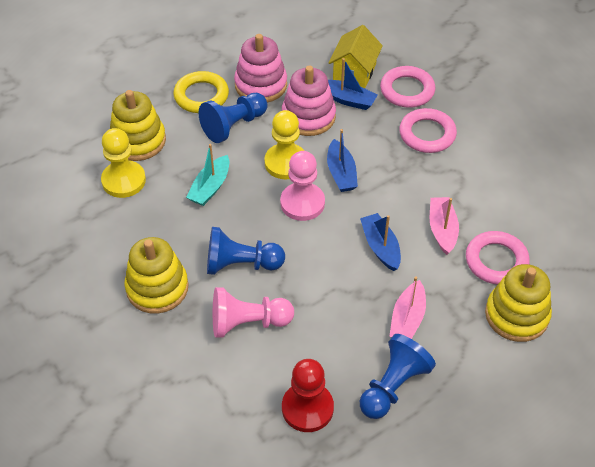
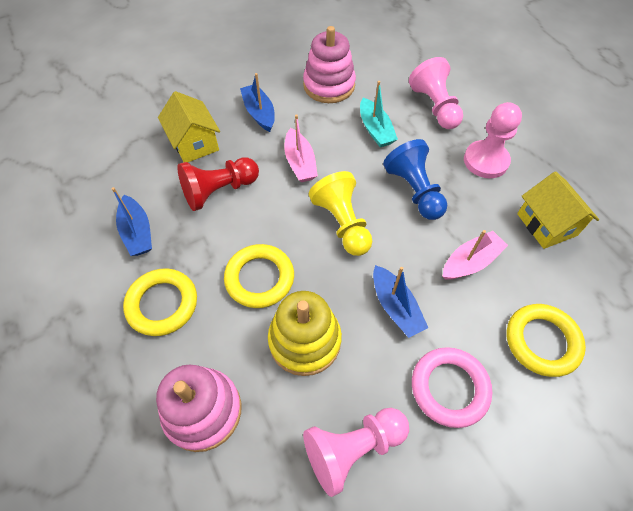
blue pawn: 3 -> 1
pink pawn: 2 -> 3
pink ring: 3 -> 1
yellow house: 1 -> 2
yellow pawn: 2 -> 1
yellow ring: 1 -> 3
yellow stacking toy: 3 -> 1

